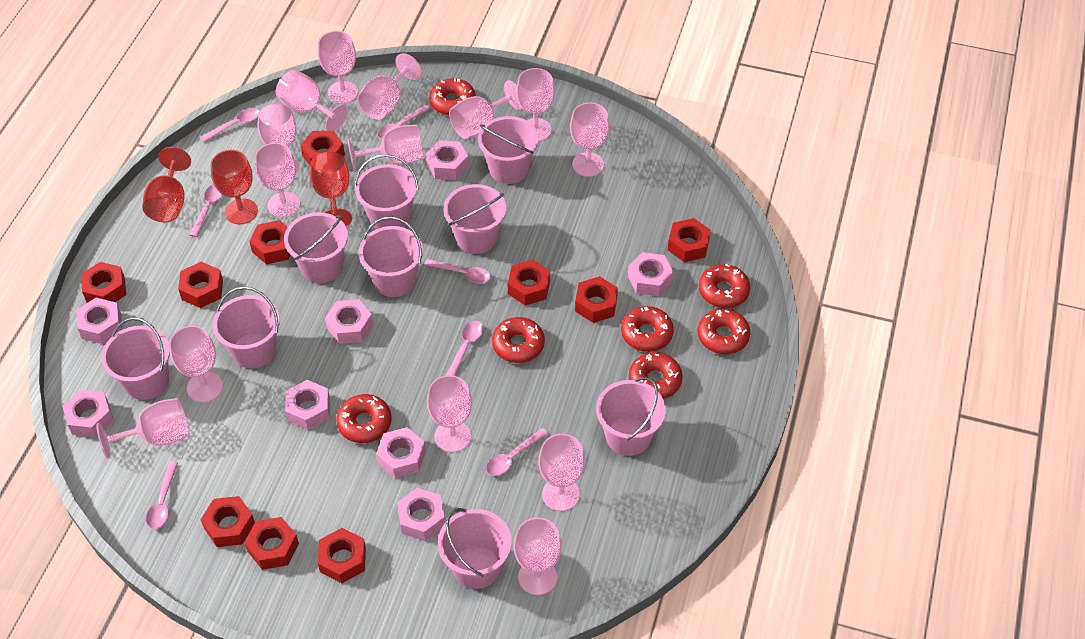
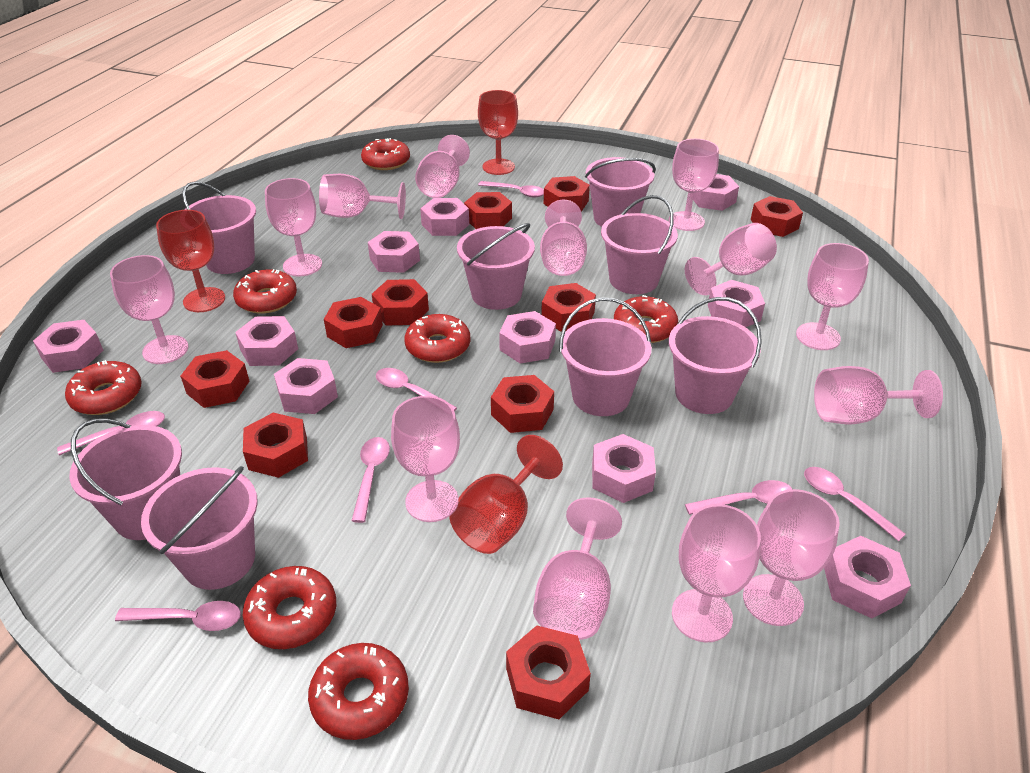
pink bucket: 9 -> 8
pink goblet: 14 -> 13
pink nut: 8 -> 10

